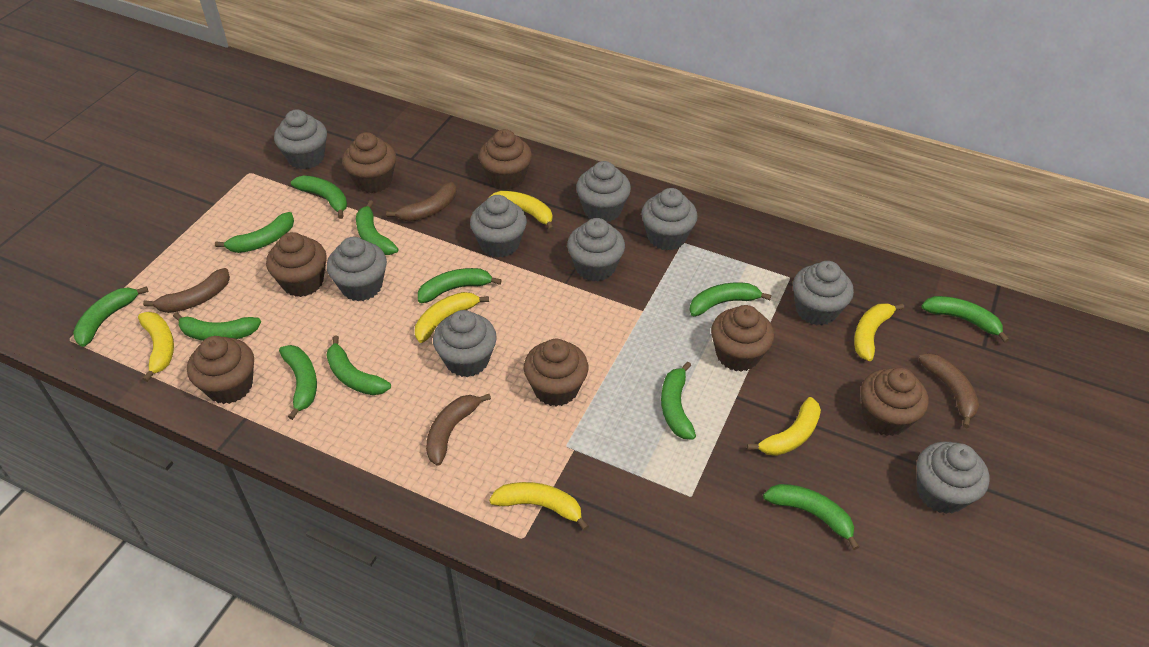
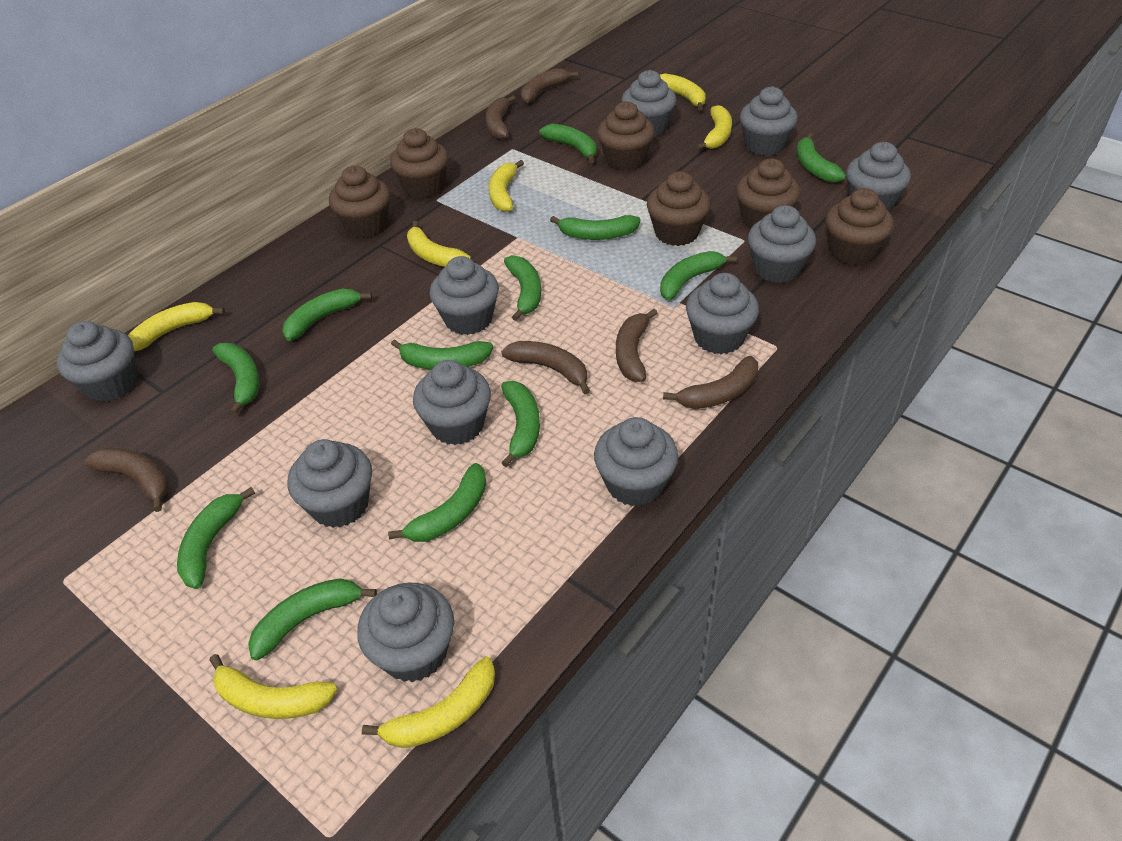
brown banana: 4 -> 6
brown cupcake: 7 -> 6
grey cupcake: 9 -> 11
yellow banana: 6 -> 7

